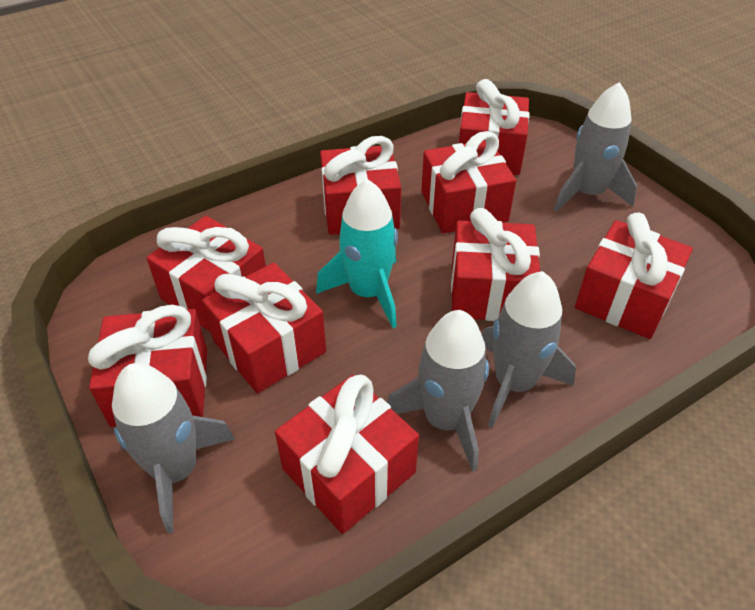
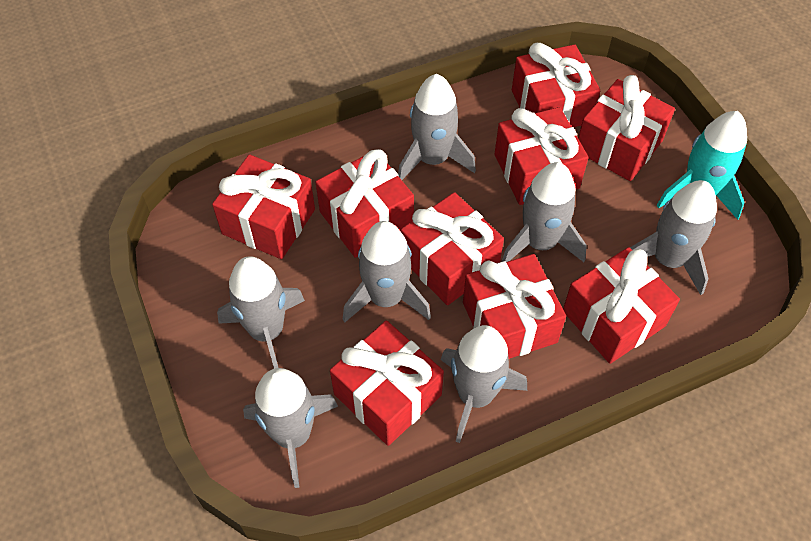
grey rocket: 4 -> 7

